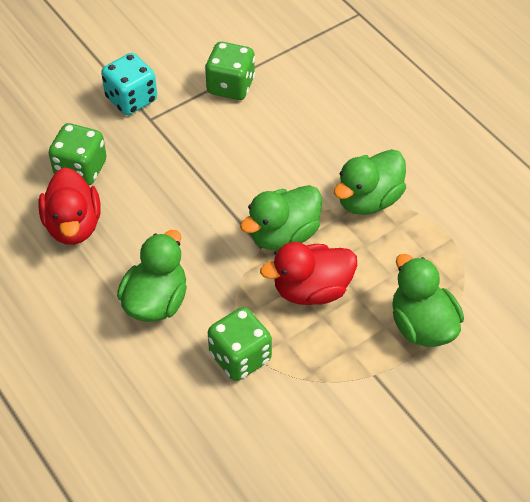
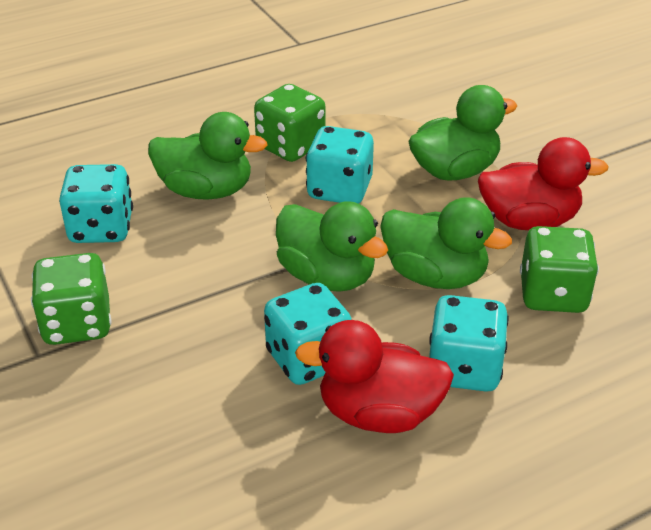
turquoise dice: 1 -> 4

